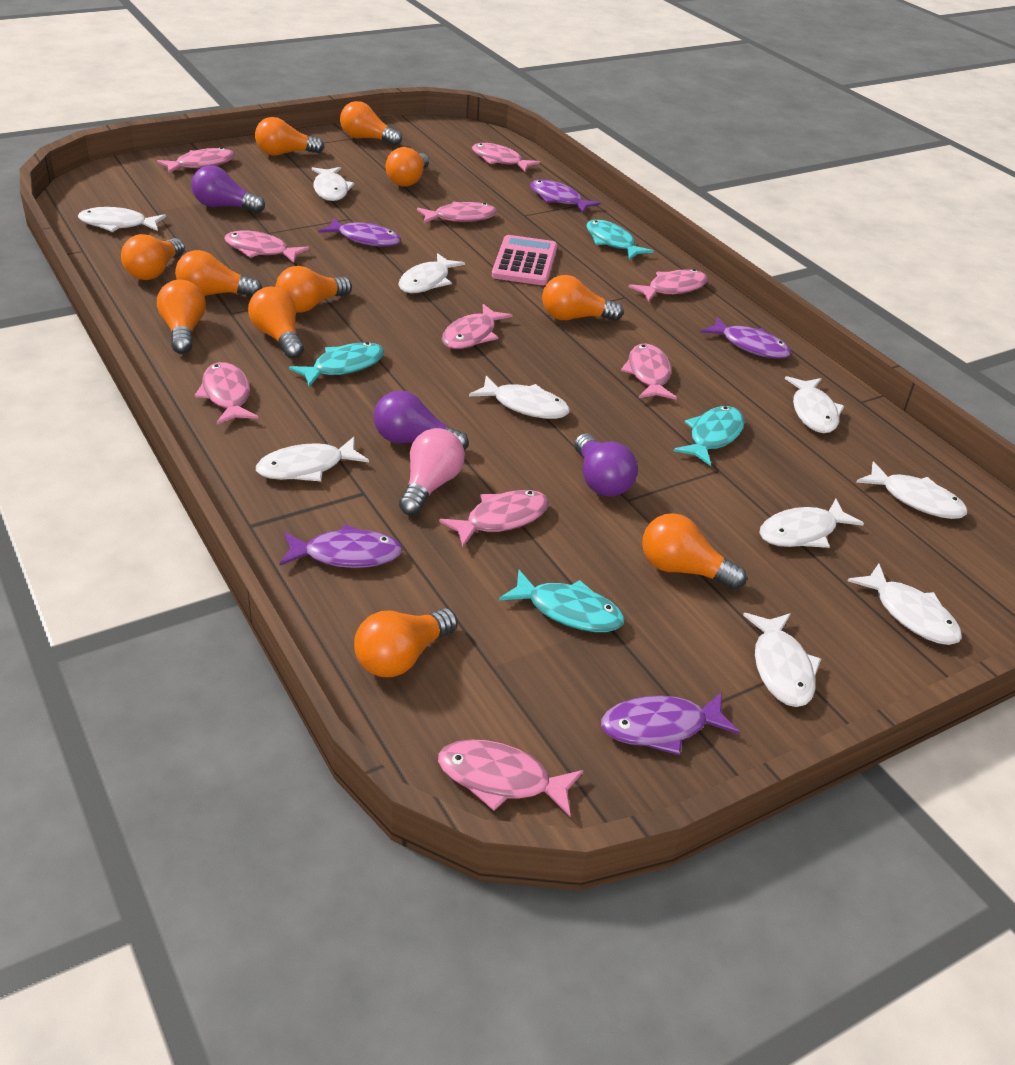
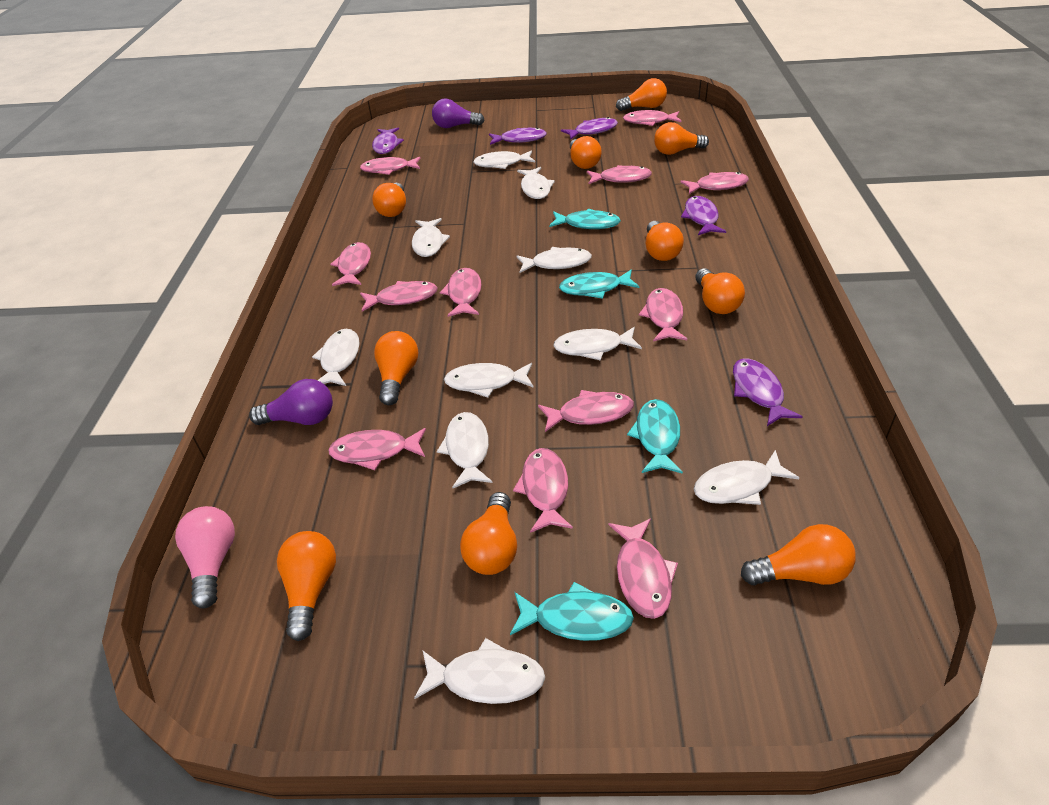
orange light bulb: 11 -> 10
pink calculator: 1 -> 0
pink fish: 10 -> 12
purple light bulb: 3 -> 2

